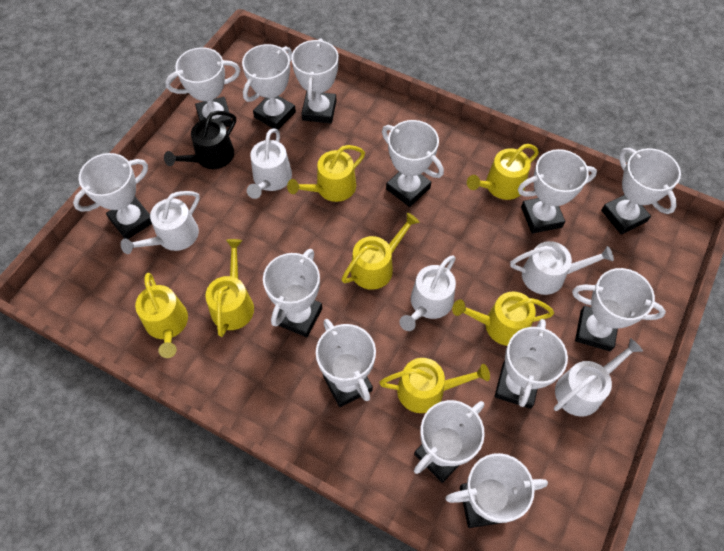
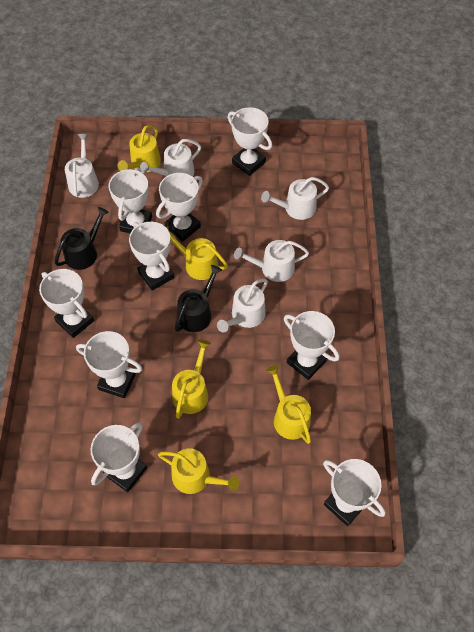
black watering can: 1 -> 2
white trophy: 13 -> 9
yellow watering can: 7 -> 5

